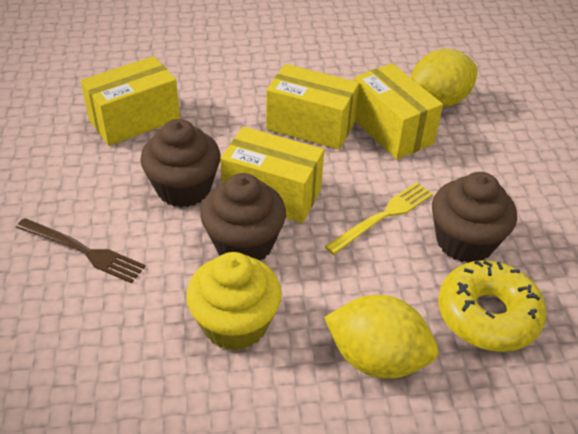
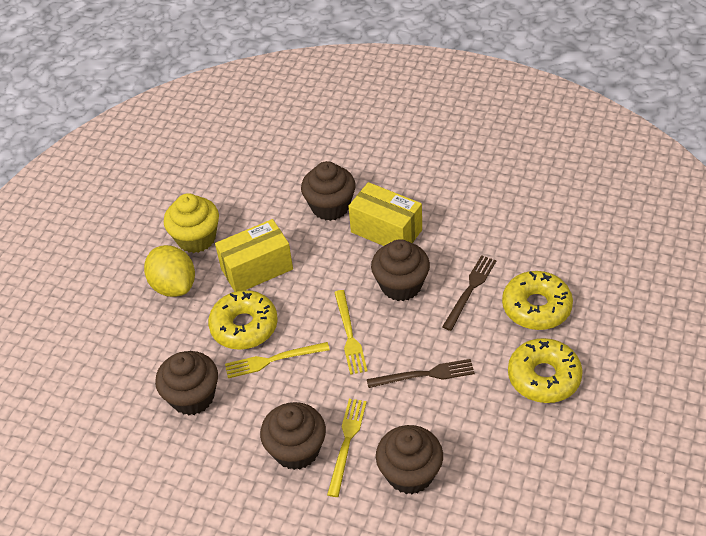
brown cupcake: 3 -> 5
brown fork: 1 -> 2
yellow box: 4 -> 2
yellow donut: 1 -> 3
yellow fork: 1 -> 3
yellow lemon: 2 -> 1

